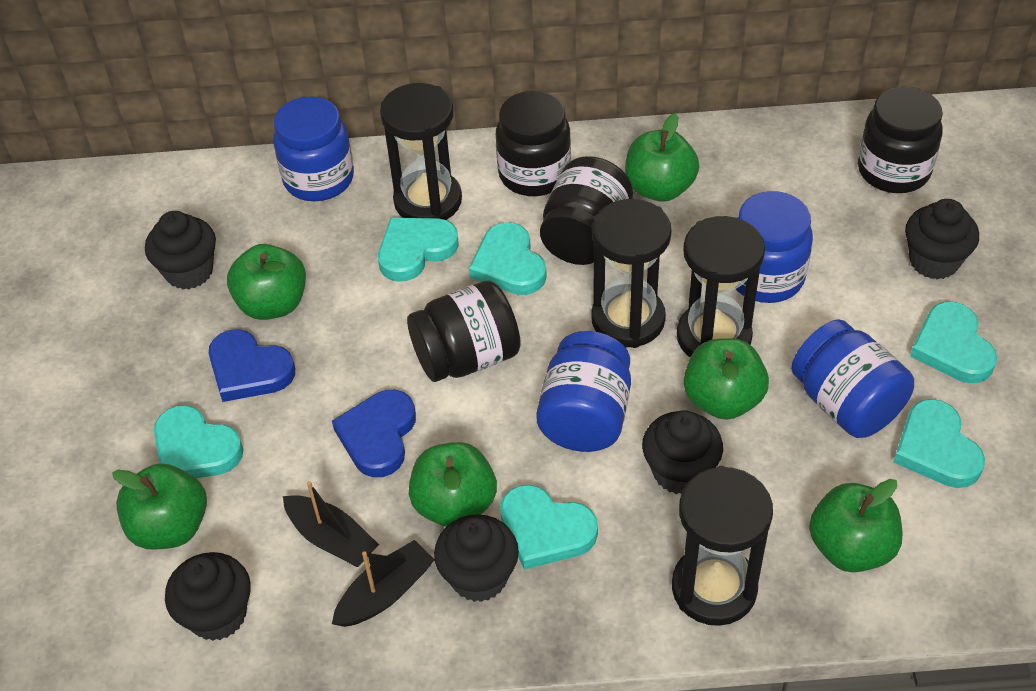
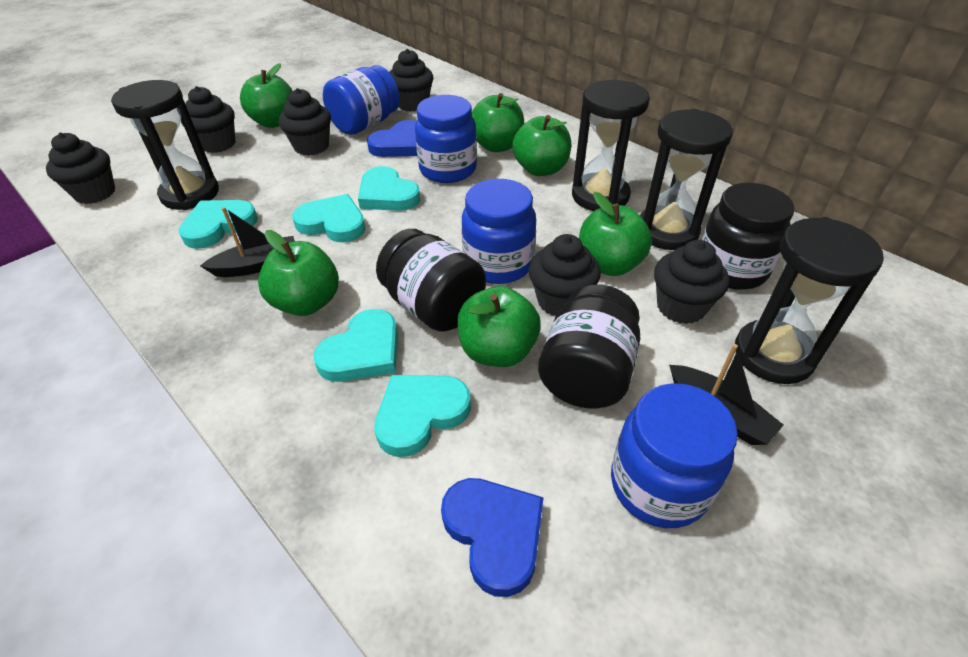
black cupcake: 5 -> 6
black jar: 4 -> 3
turquoise heart: 6 -> 5

